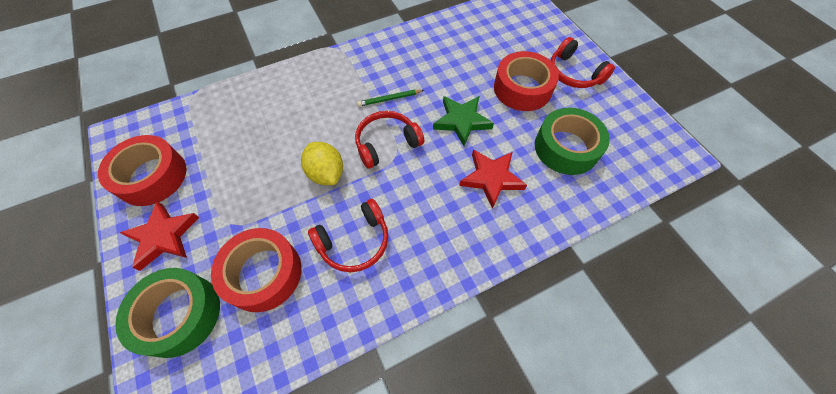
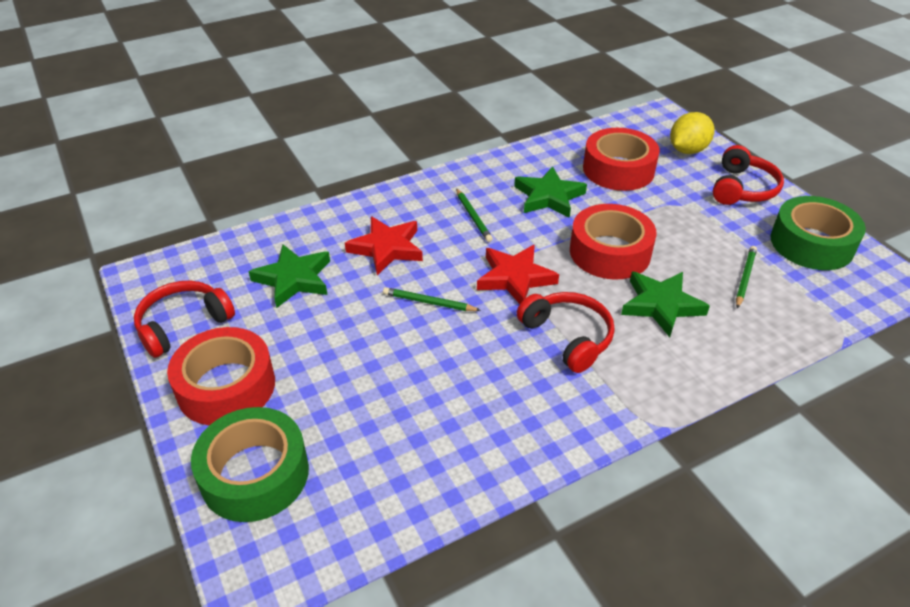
green pencil: 1 -> 3
green star: 1 -> 3

